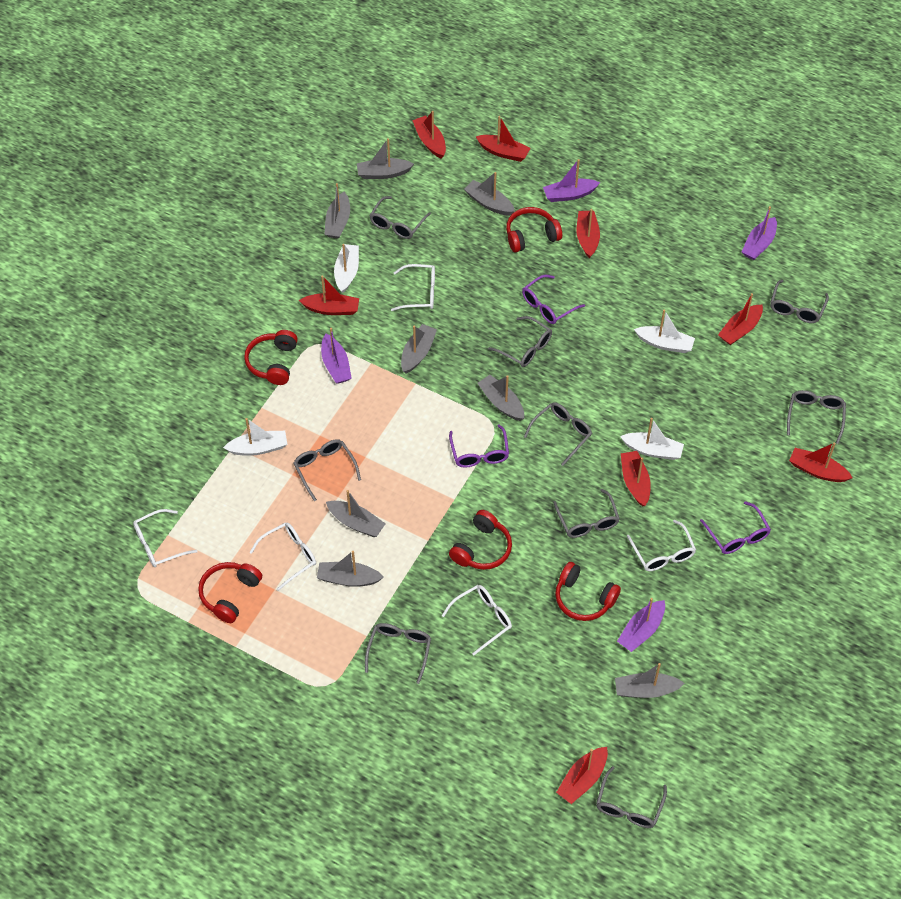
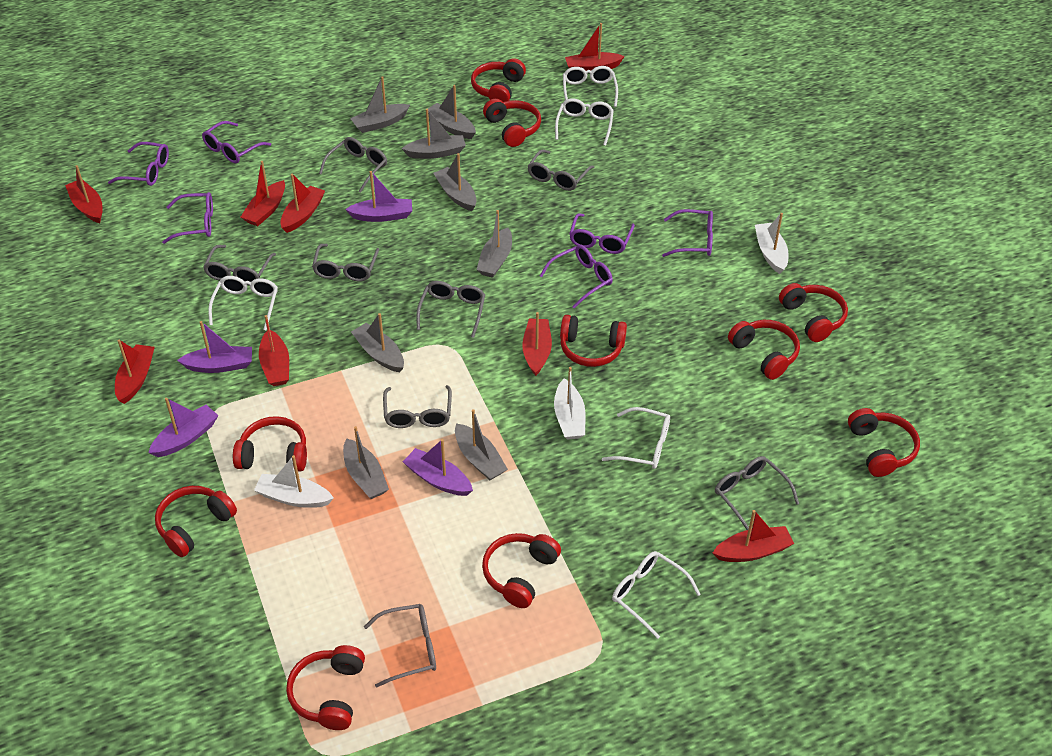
grey glasses: 9 -> 8
purple glasses: 3 -> 6
red headphones: 5 -> 10
white boat: 4 -> 3

